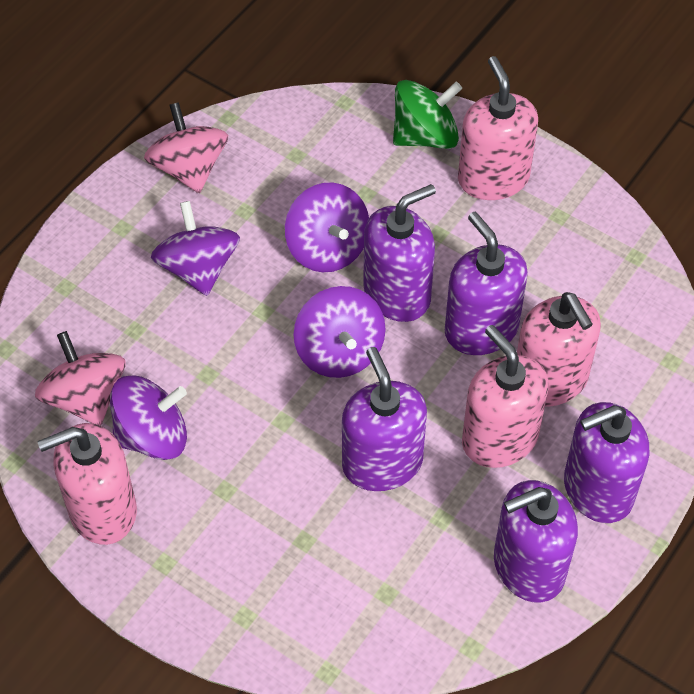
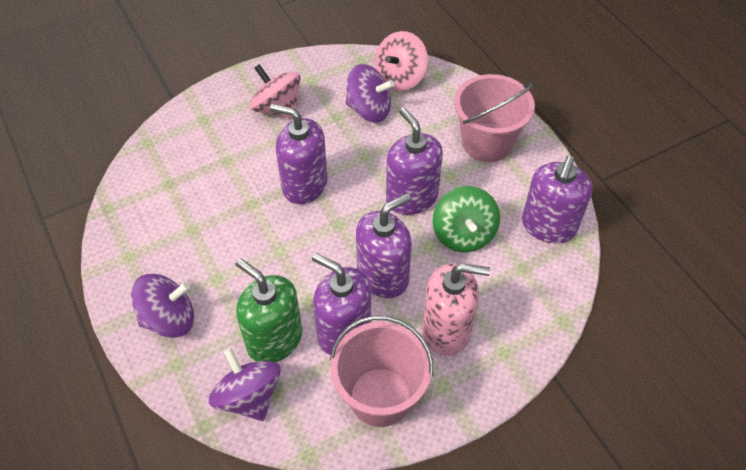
green soap dispenser: 0 -> 1
pink bucket: 0 -> 2
pink soap dispenser: 4 -> 1
purple spinning top: 4 -> 3

